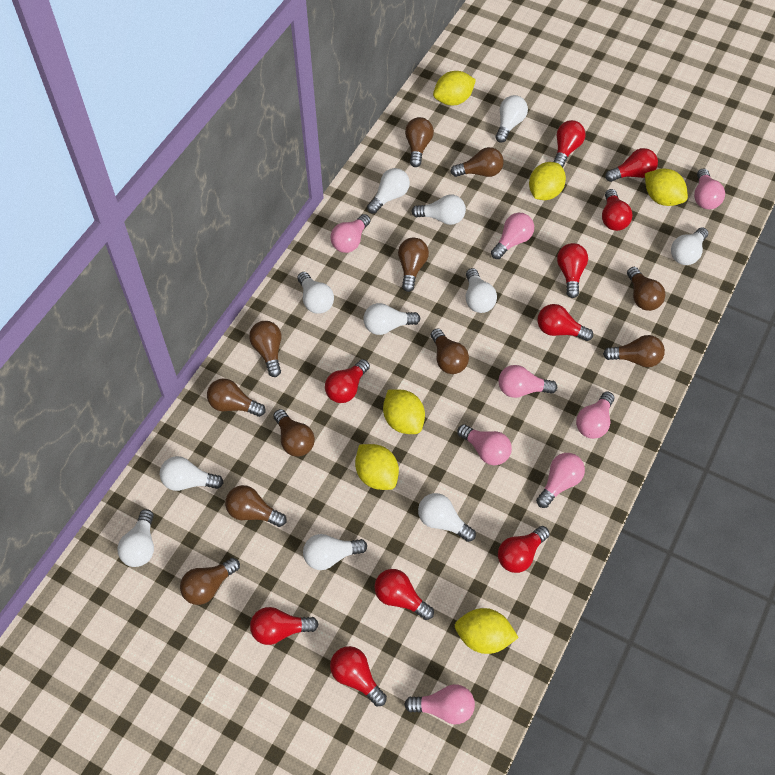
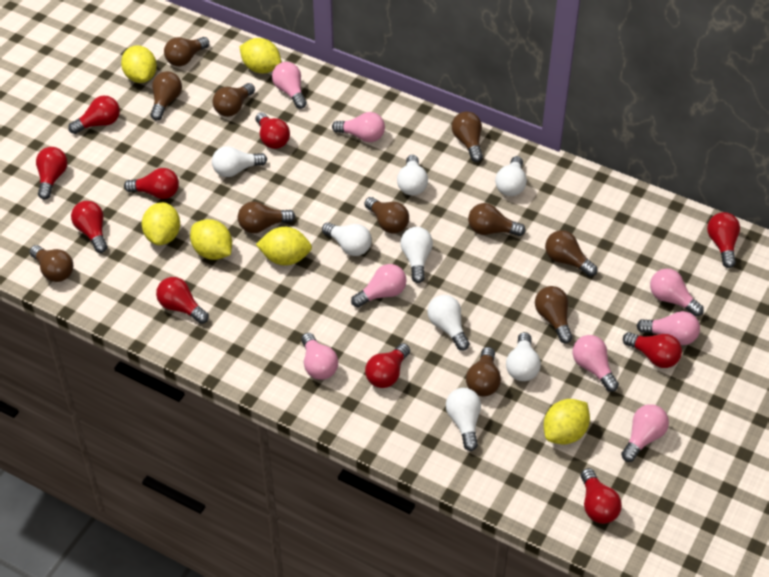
white light bulb: 11 -> 8

